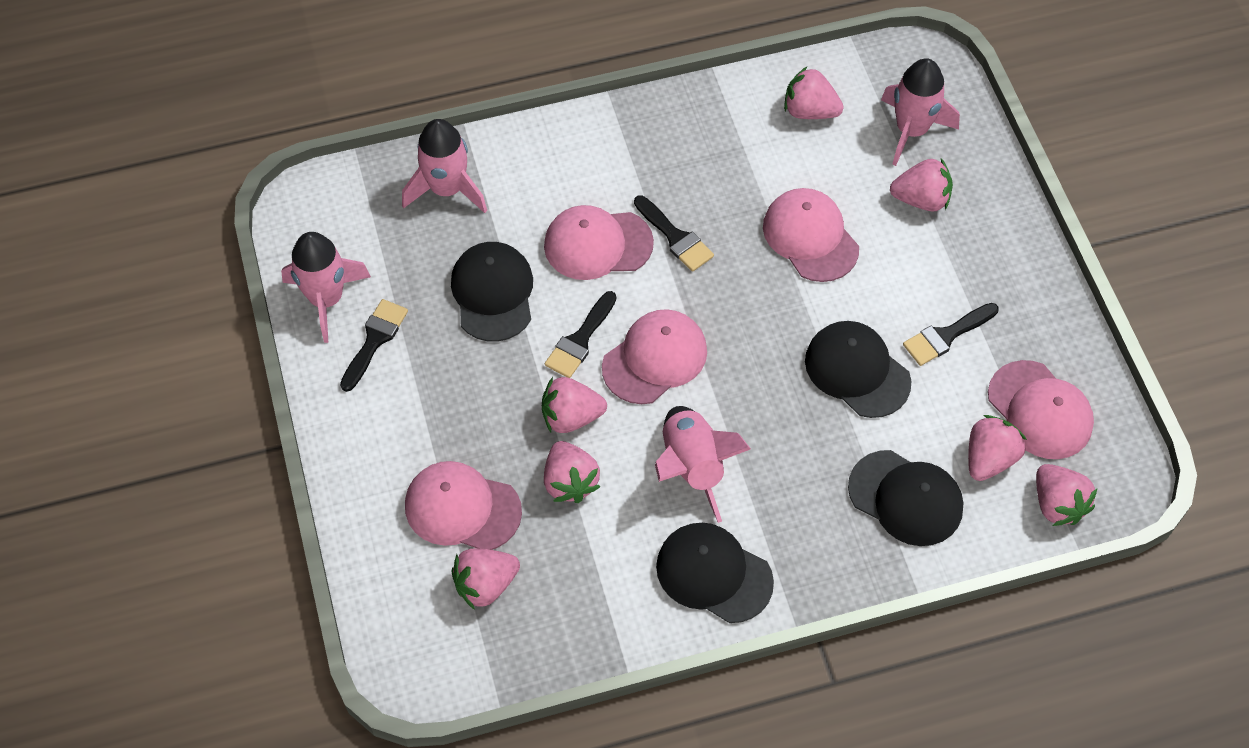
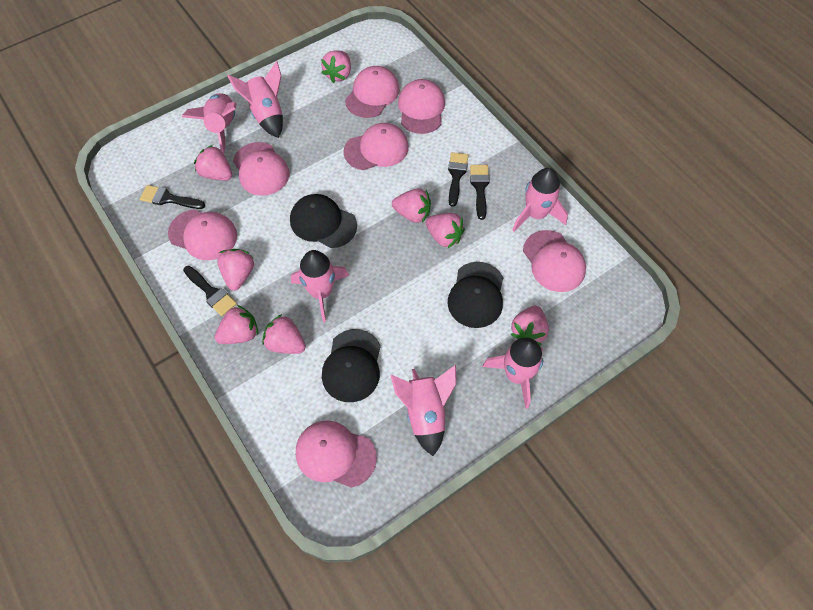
black cap: 4 -> 3
pink cap: 5 -> 7
pink rocket: 4 -> 6
pink strawberry: 7 -> 8

